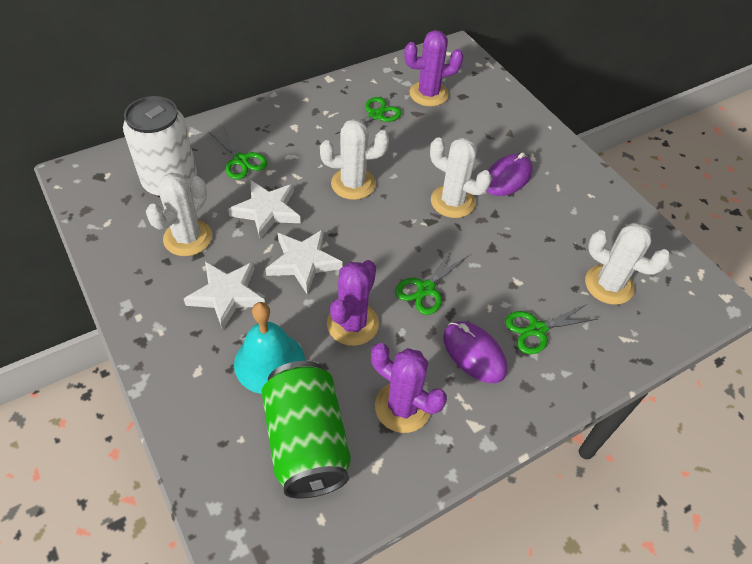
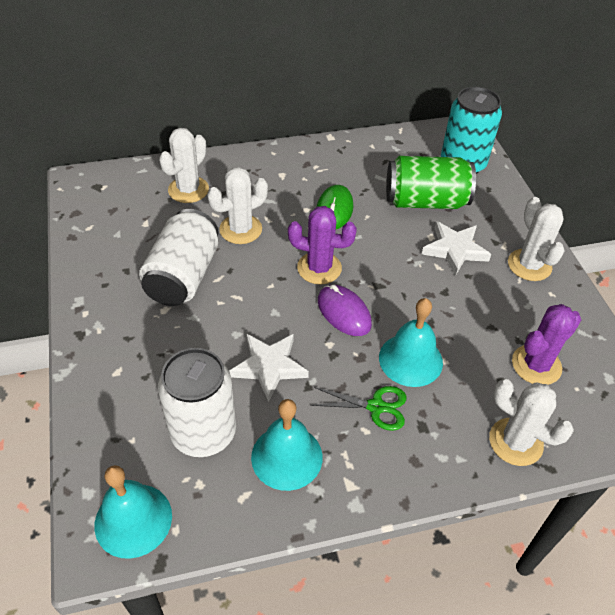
green mouse: 0 -> 1
green scissors: 4 -> 1
purple cactus: 3 -> 2
purple mouse: 2 -> 1
turquoise bell: 1 -> 3
turquoise can: 0 -> 1
white can: 1 -> 2
white star: 3 -> 2

